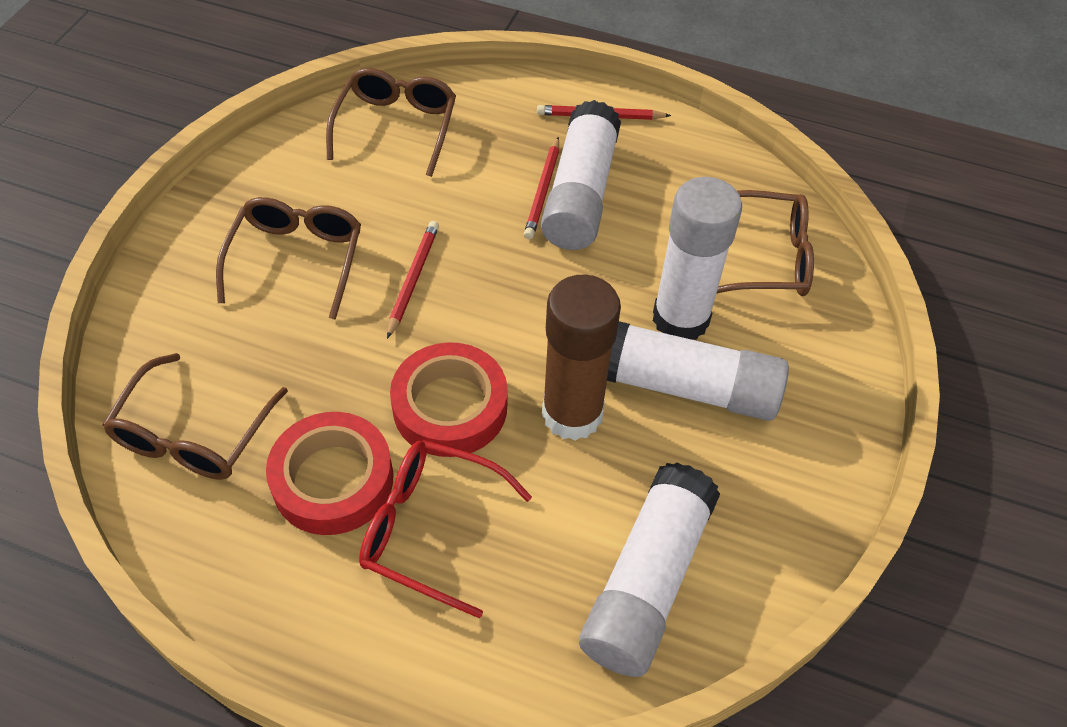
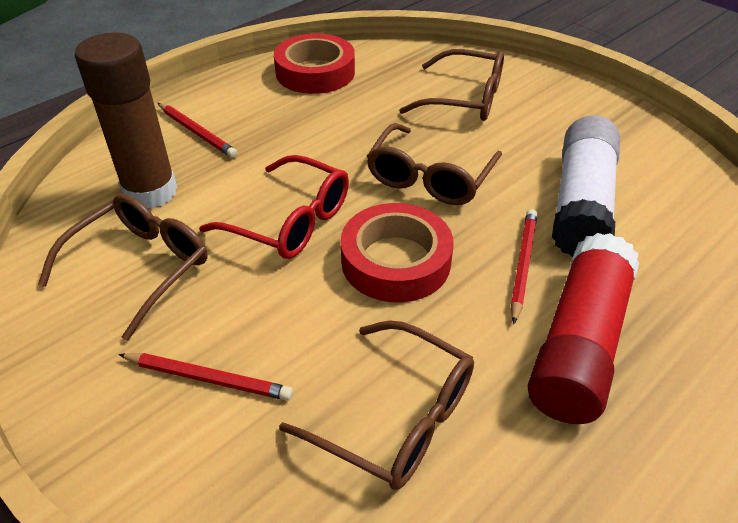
red glue stick: 0 -> 1
white glue stick: 4 -> 1

